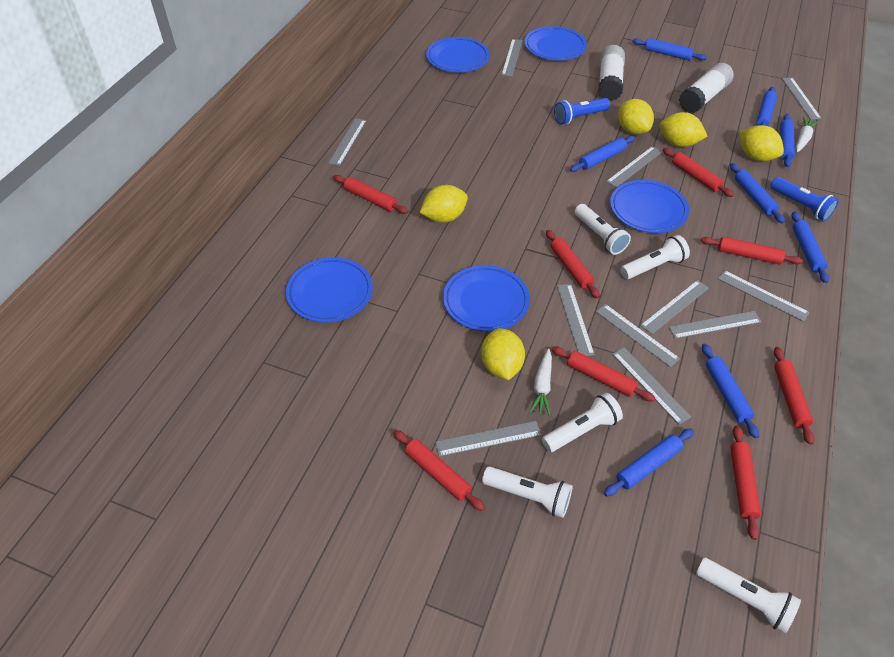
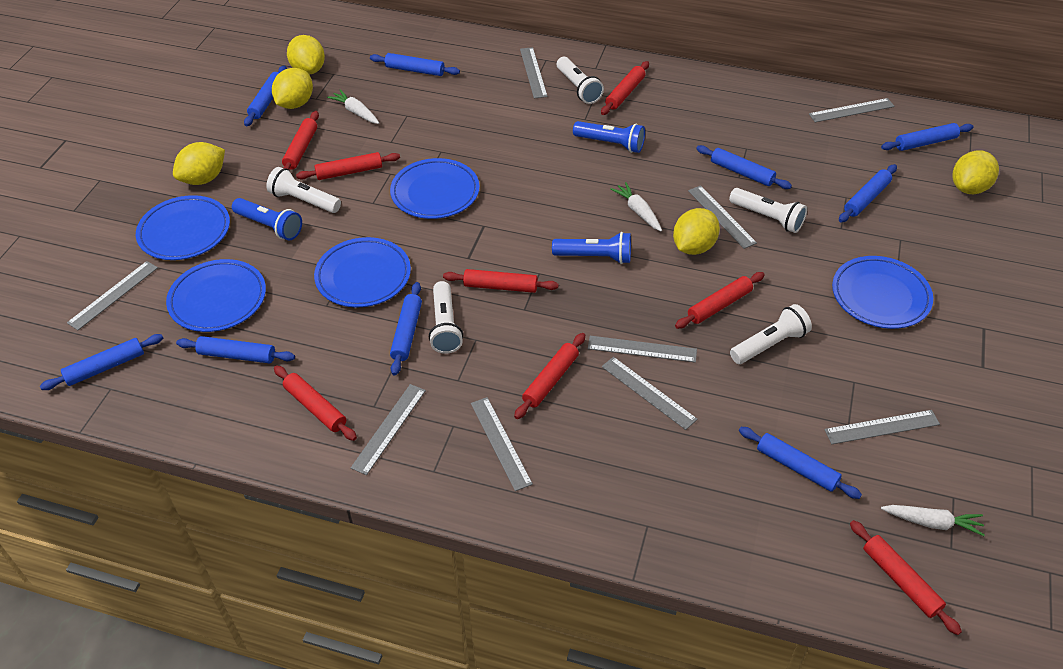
blue flashlight: 2 -> 3
blue rolling pin: 8 -> 9
grey ruler: 11 -> 9
white carrot: 2 -> 3
white glue stick: 2 -> 0

